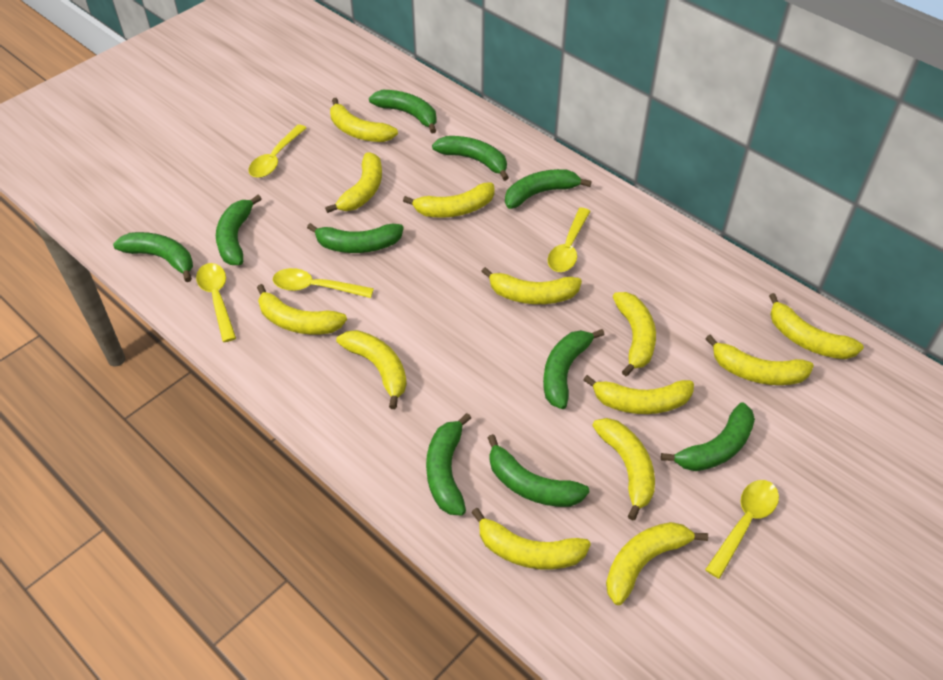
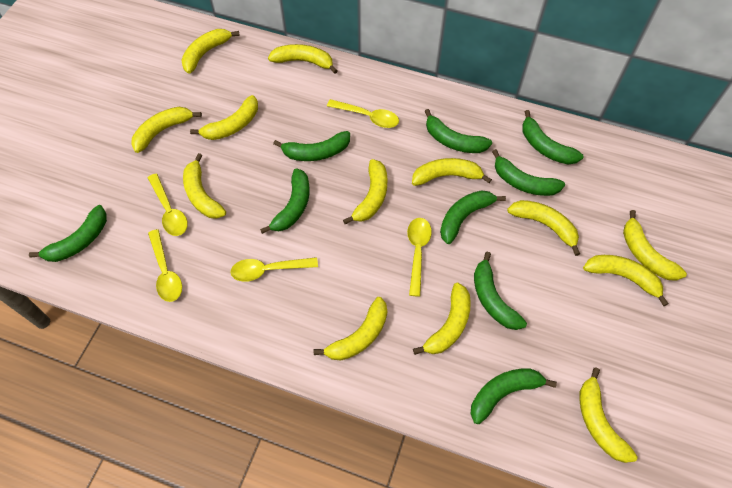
green banana: 10 -> 9

